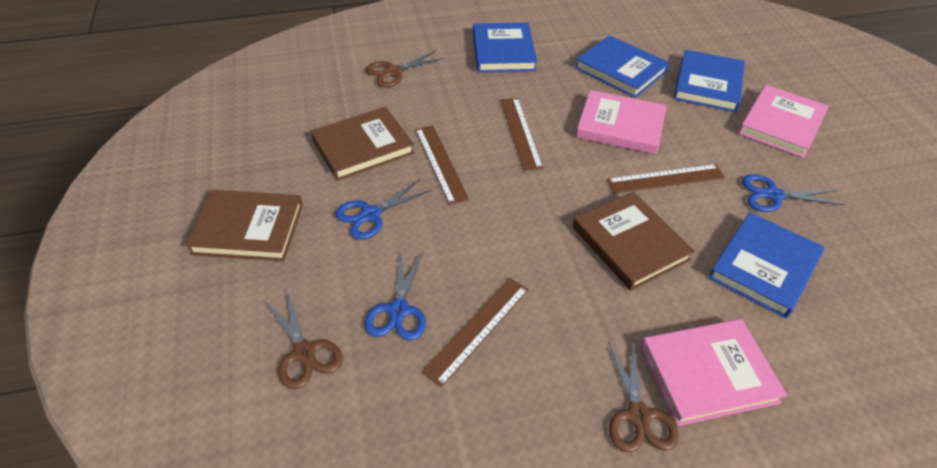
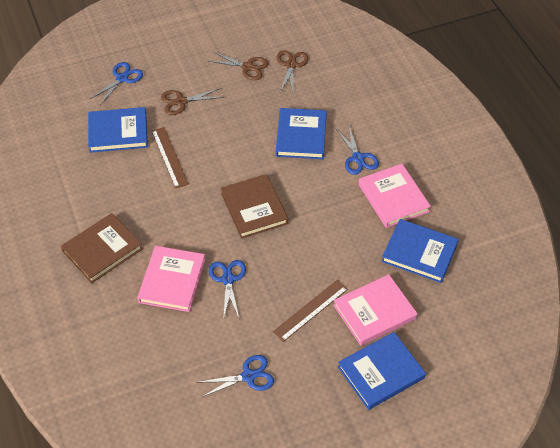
blue scissors: 3 -> 4
brown book: 3 -> 2
brown ruler: 4 -> 2

